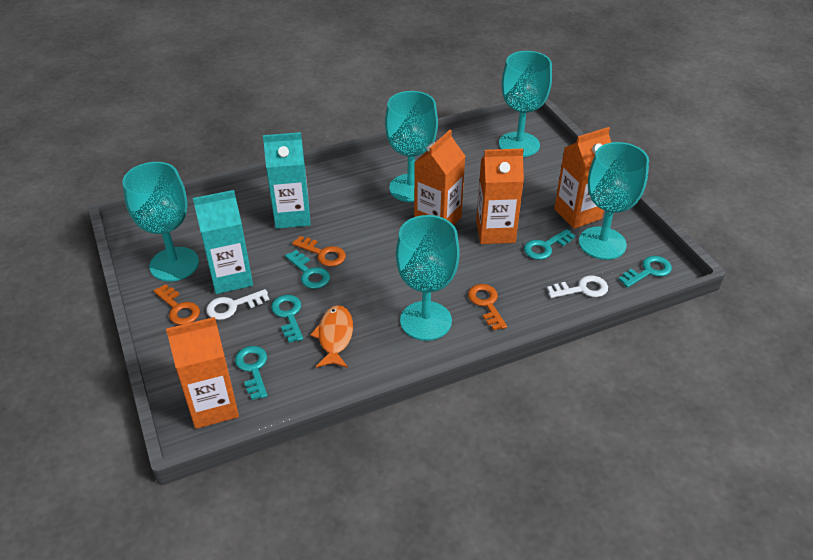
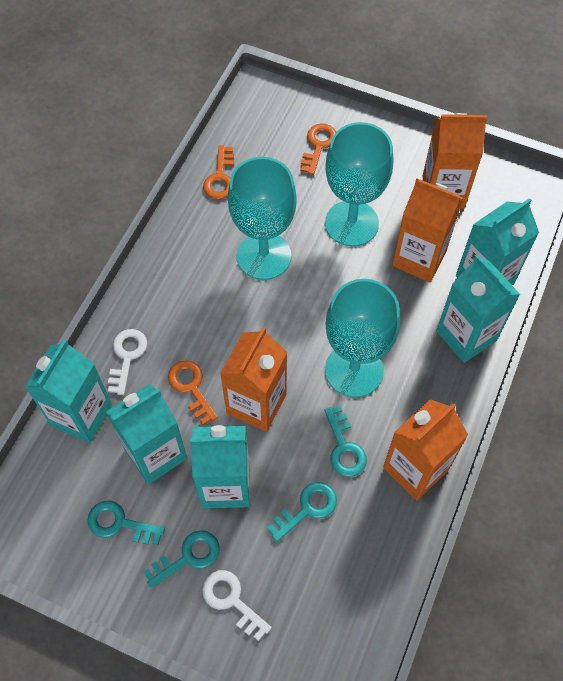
orange fish: 1 -> 0
turquoise carton: 2 -> 5
turquoise goblet: 5 -> 3
turquoise key: 5 -> 4

